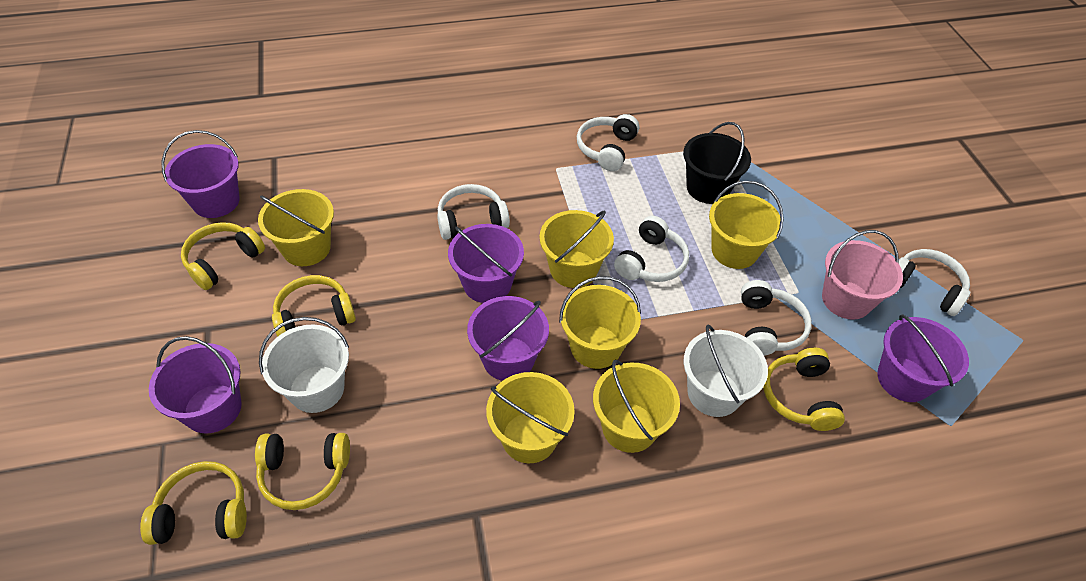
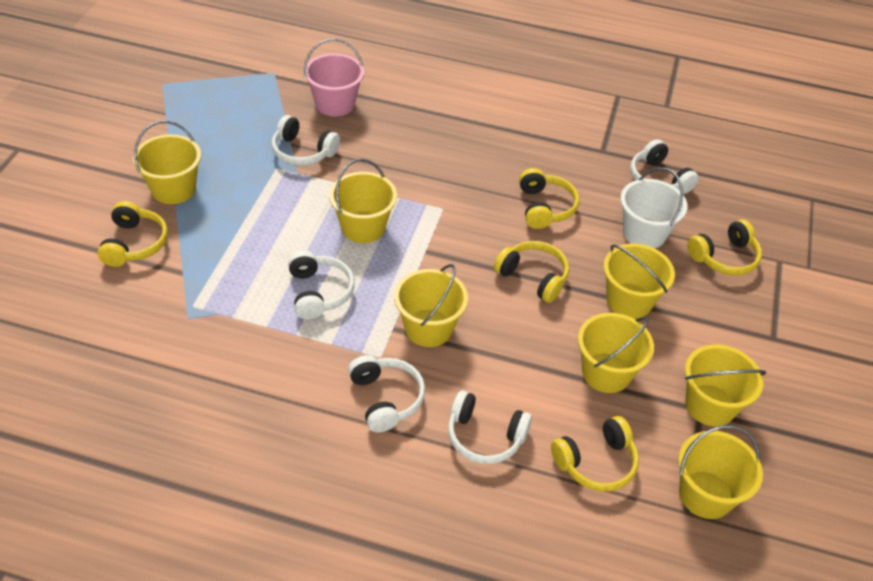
black bucket: 1 -> 0
purple bucket: 5 -> 0
white bucket: 2 -> 1
yellow bucket: 6 -> 7

